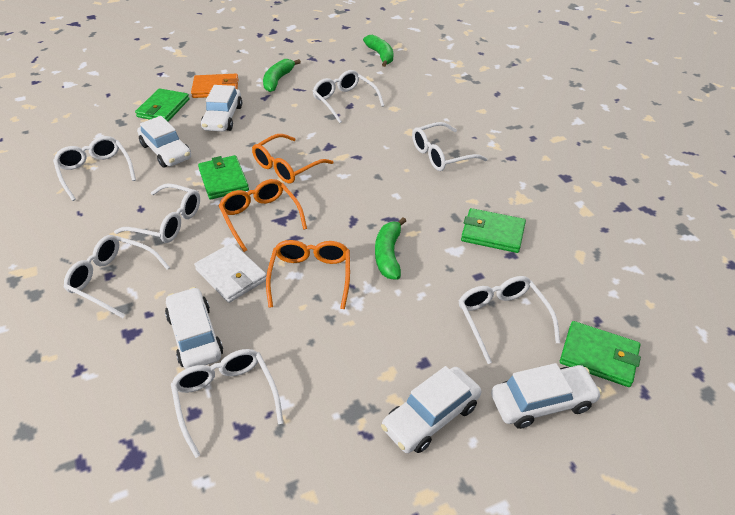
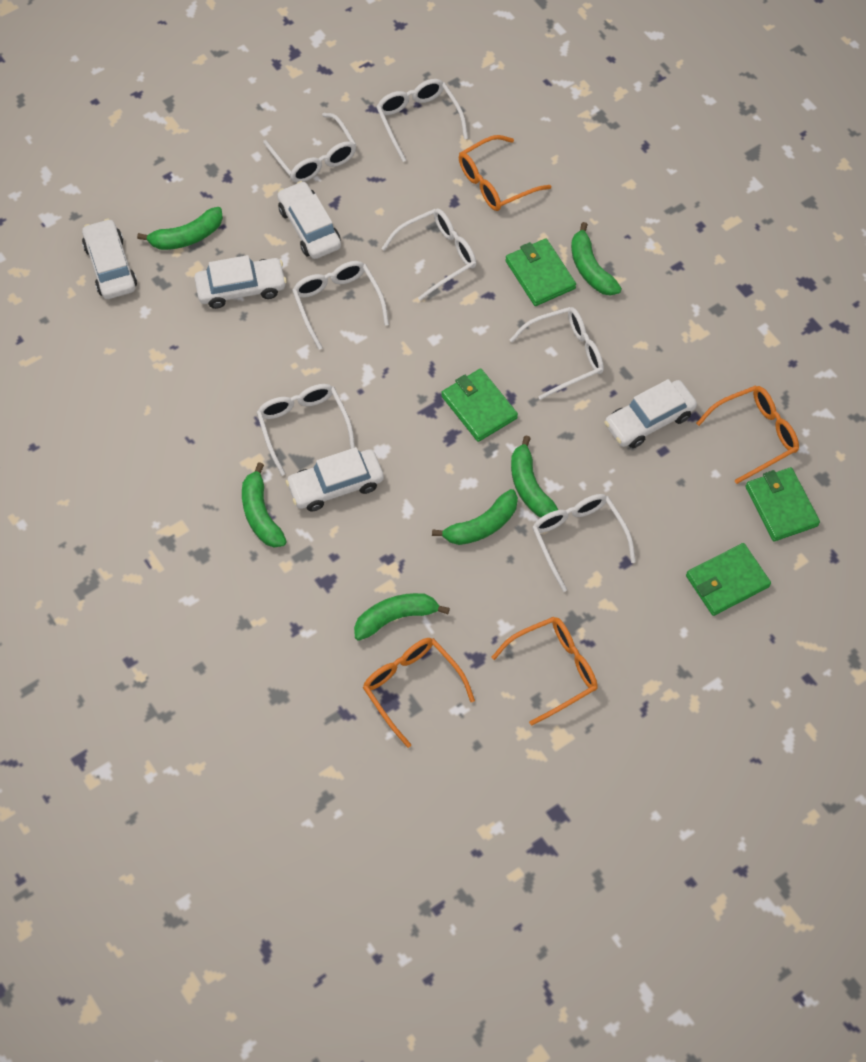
green banana: 3 -> 6
orange glasses: 3 -> 4
orange wallet: 1 -> 0
white wallet: 1 -> 0

